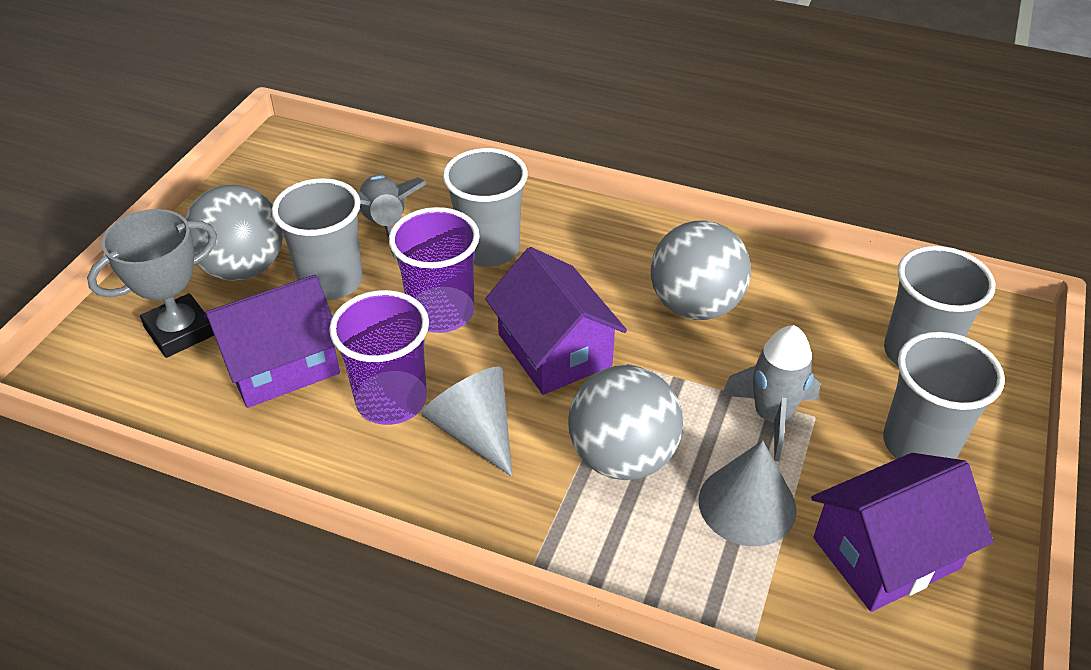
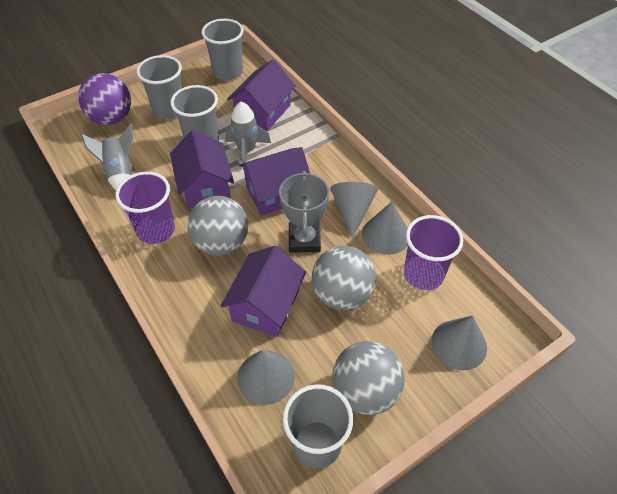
grey cone: 2 -> 4
purple ball: 0 -> 1
purple house: 3 -> 4

